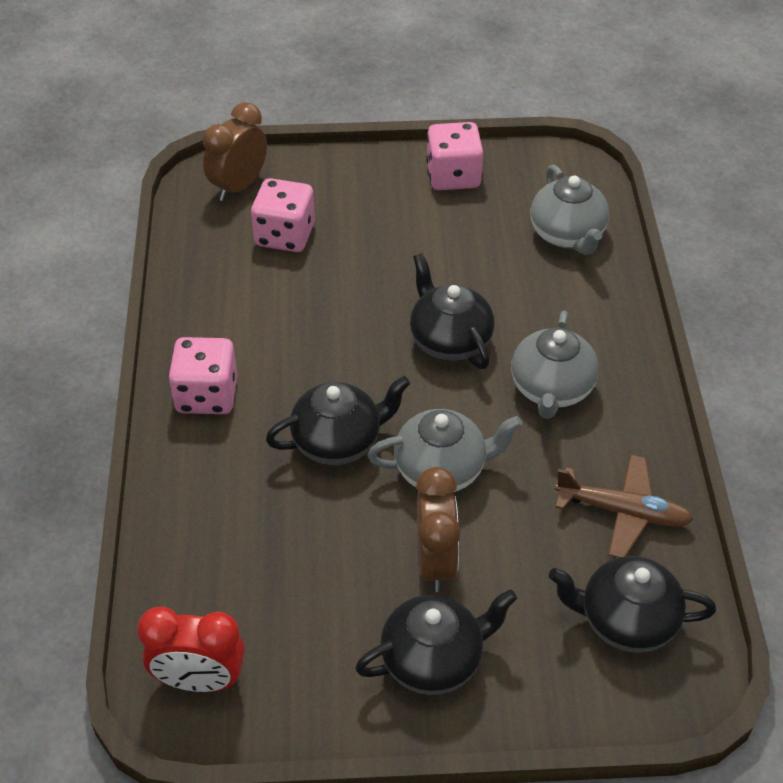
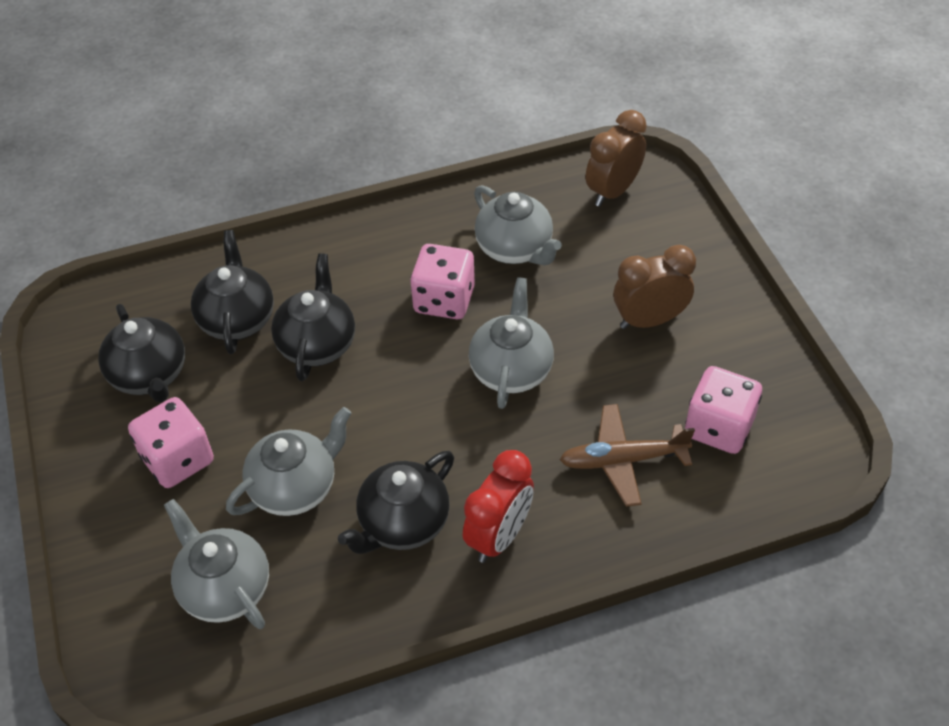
grey teapot: 3 -> 4

